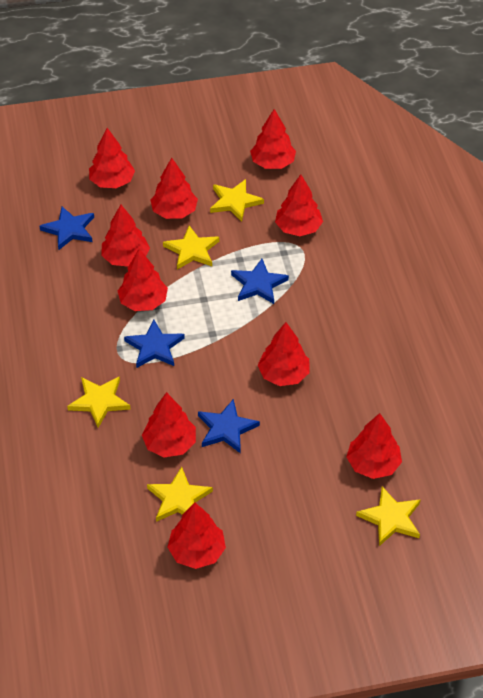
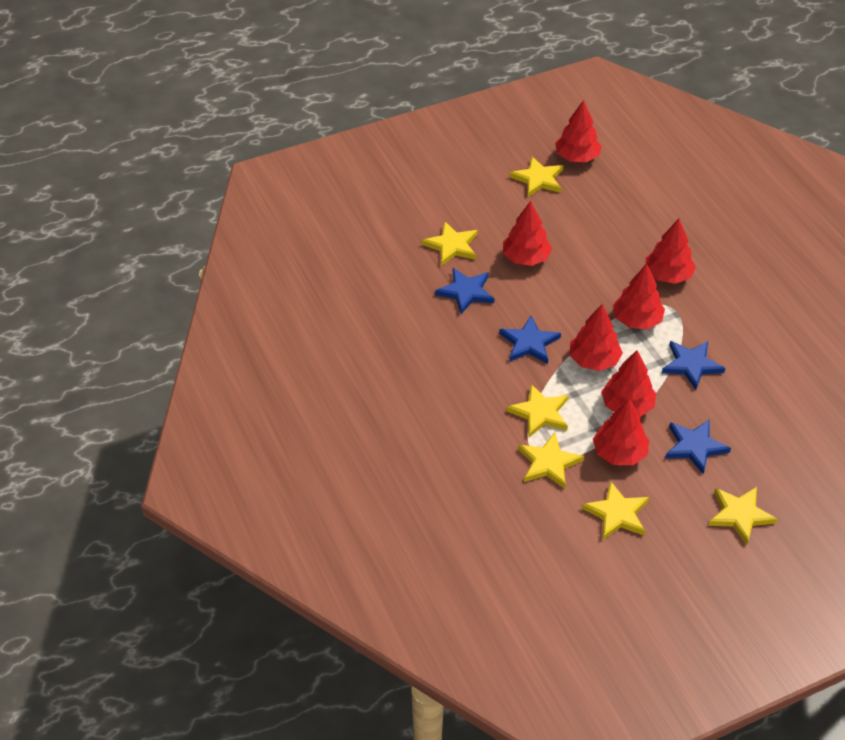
red tree: 10 -> 7
yellow star: 5 -> 6

